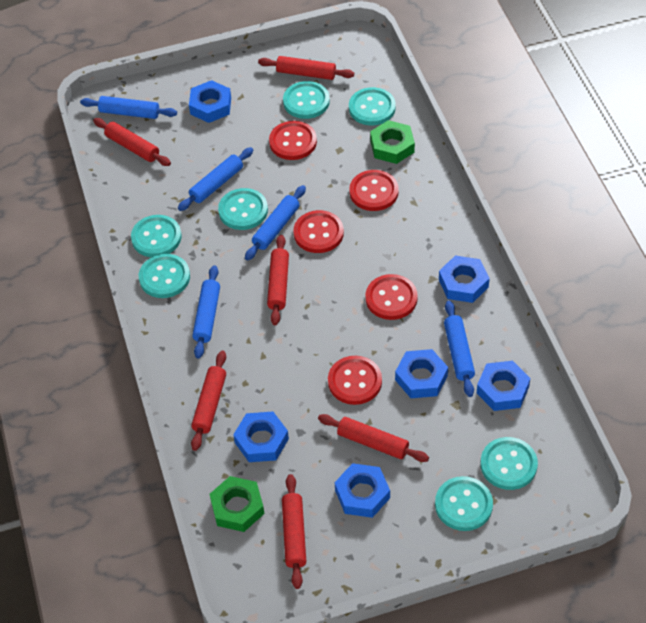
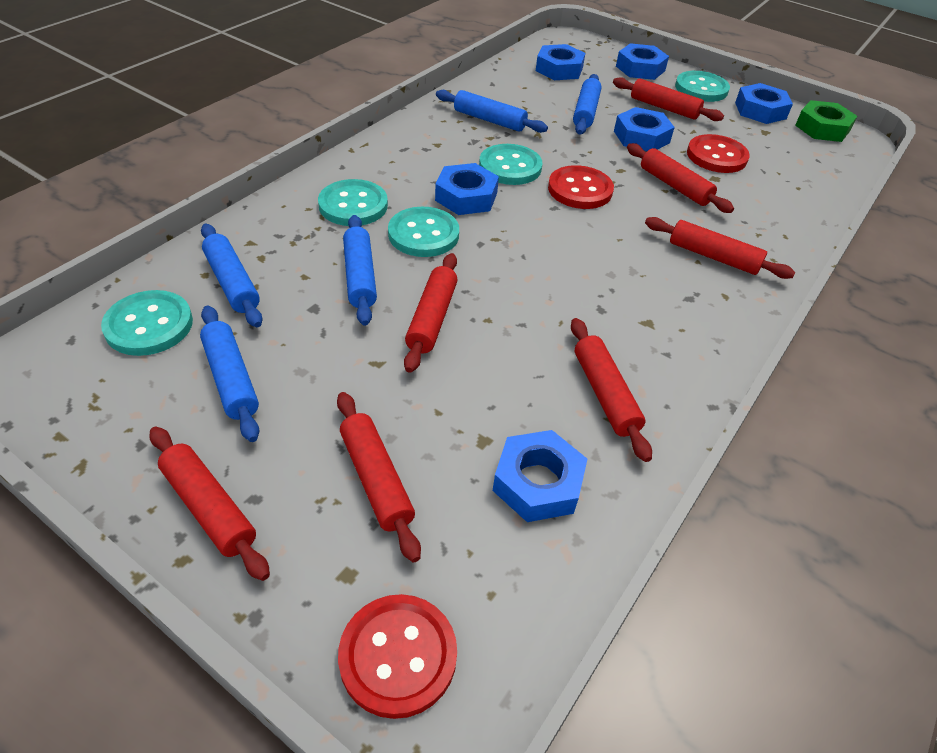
green nut: 2 -> 1
red button: 5 -> 3
red rolling pin: 6 -> 7
turquoise button: 7 -> 5

